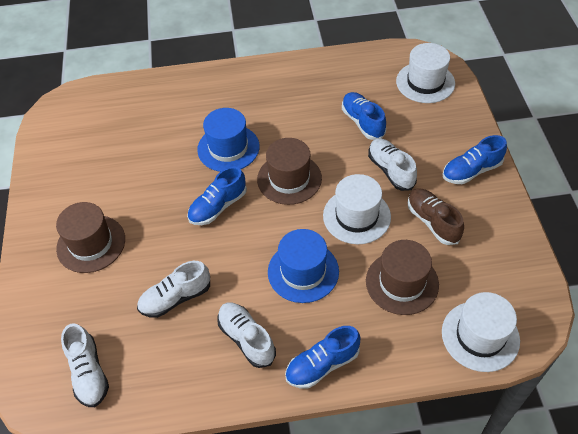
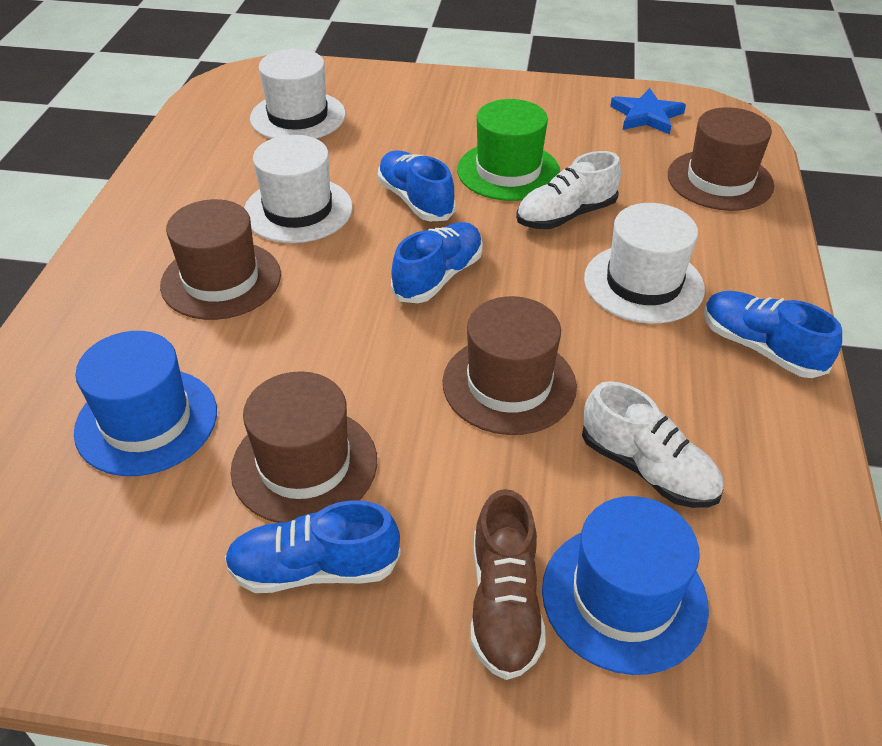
blue star: 0 -> 1
brown hat: 3 -> 4
green hat: 0 -> 1
white shoe: 4 -> 2

